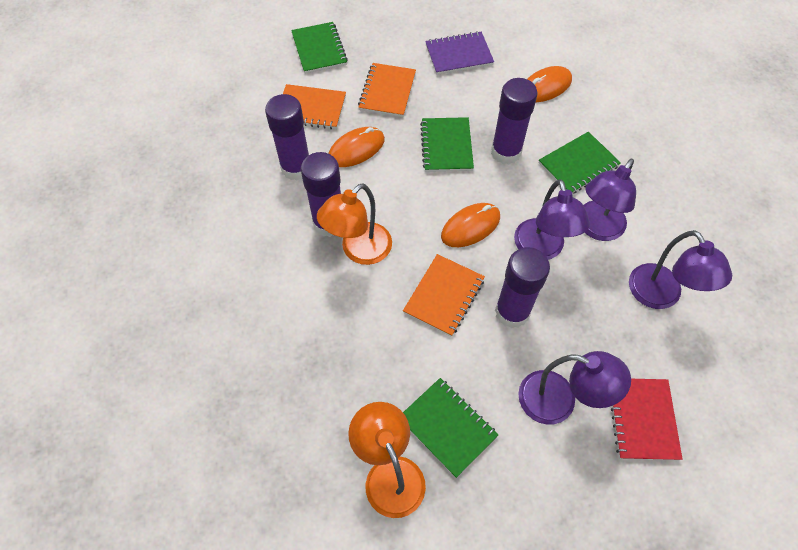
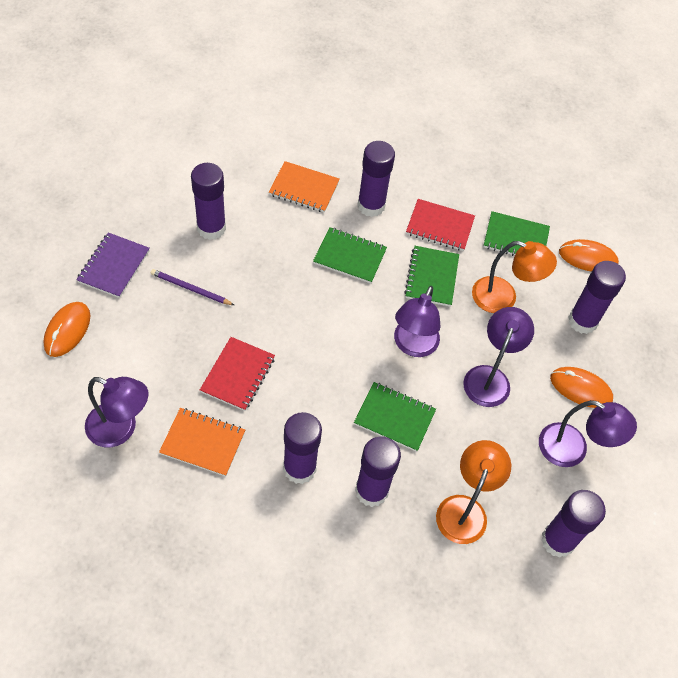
orange notebook: 3 -> 2
purple glue stick: 4 -> 6
purple pencil: 0 -> 1
red notebook: 1 -> 2

